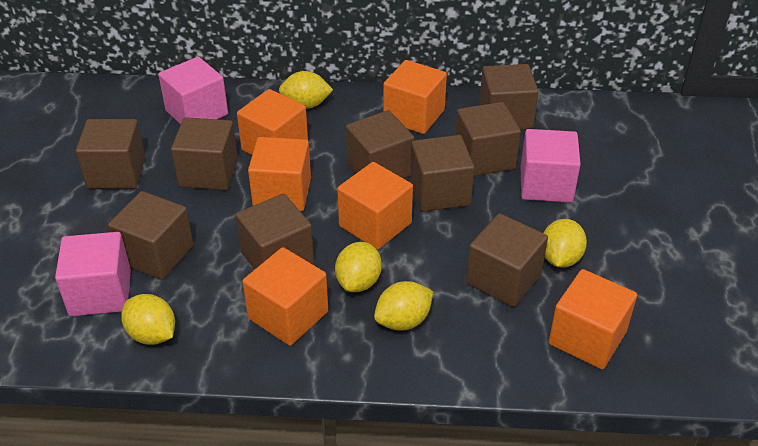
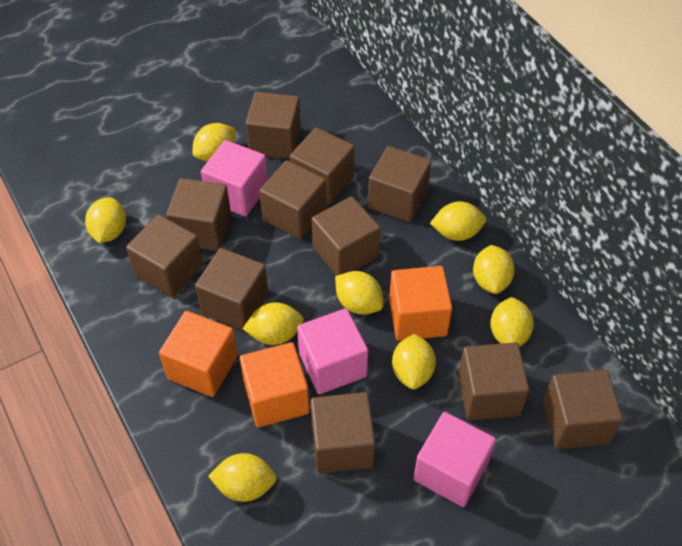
brown cube: 9 -> 11
orange cube: 6 -> 3
yellow lemon: 5 -> 9

